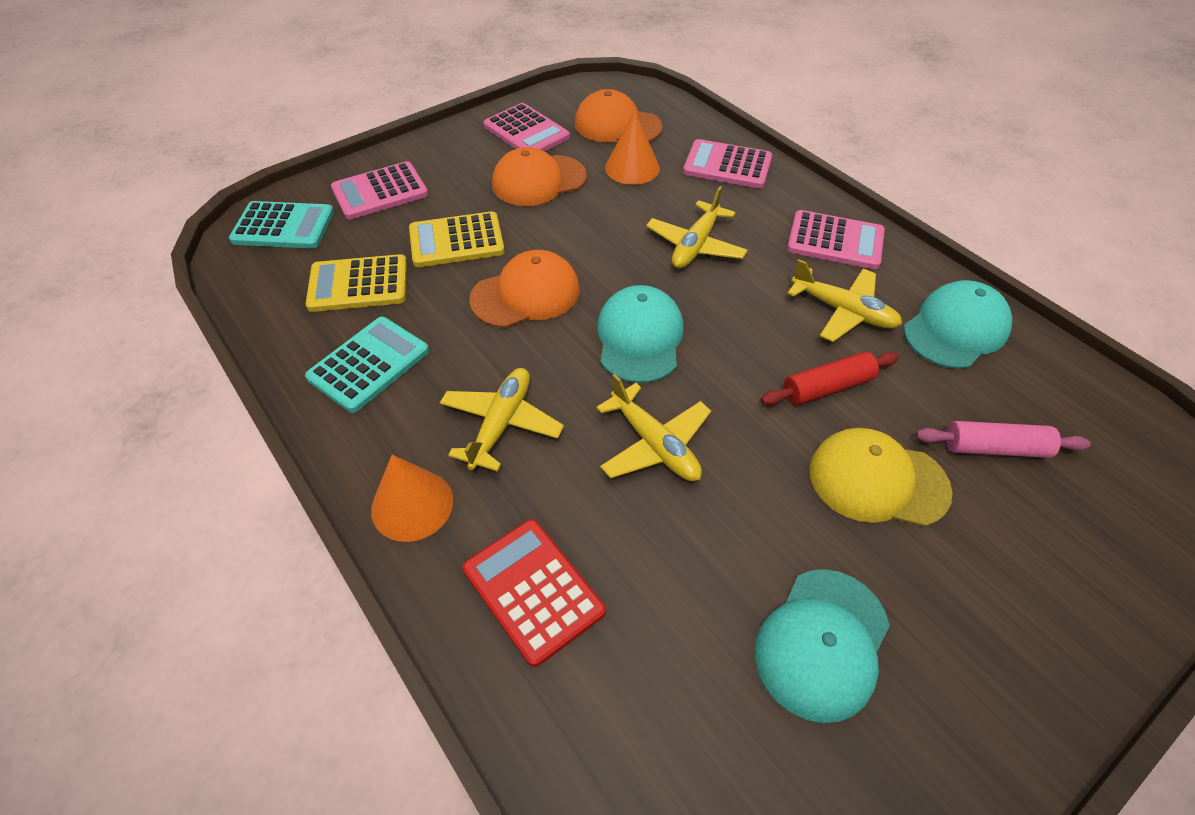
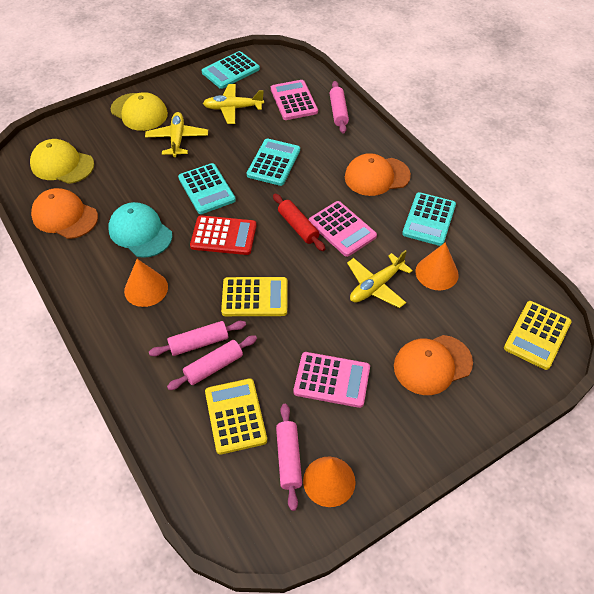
orange cone: 2 -> 3
pink calculator: 4 -> 3
pink rolling pin: 1 -> 4
turquoise calculator: 2 -> 4
turquoise cap: 3 -> 1
yellow calculator: 2 -> 3
yellow cap: 1 -> 2
yellow plane: 4 -> 3

